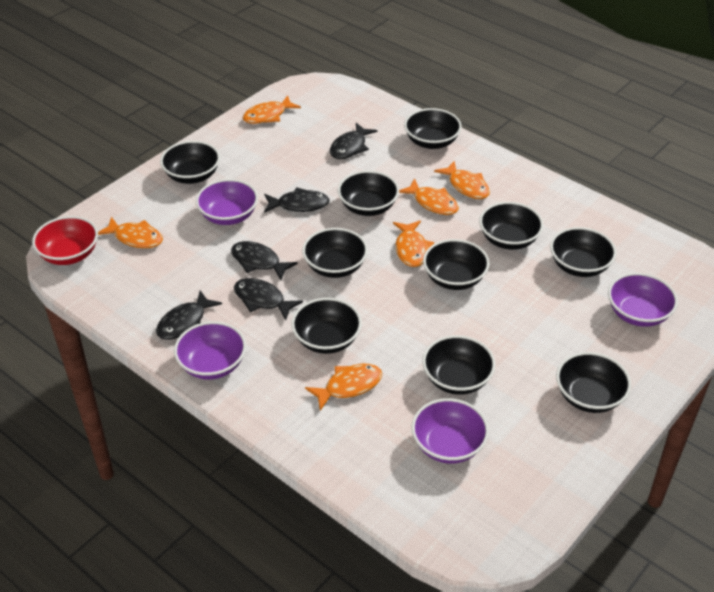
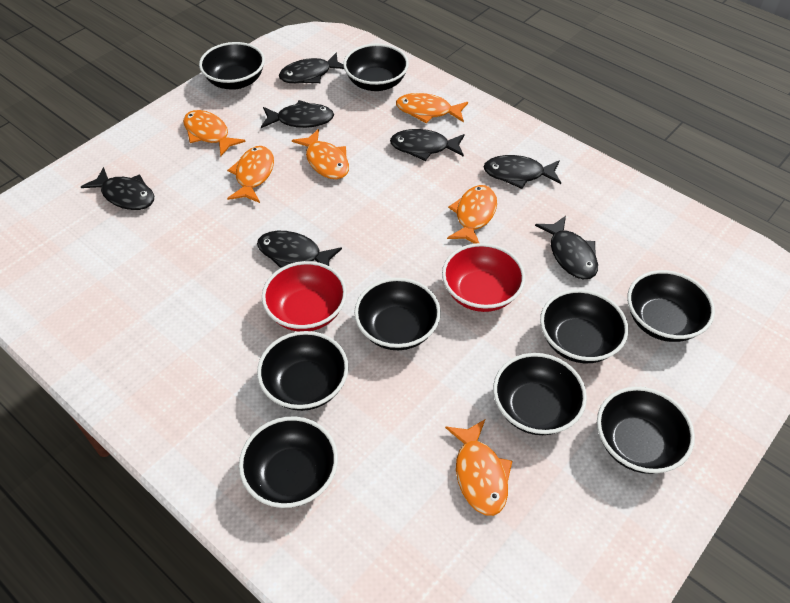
black bowl: 10 -> 9
black fish: 5 -> 7
purple bowl: 4 -> 0
red bowl: 1 -> 2

